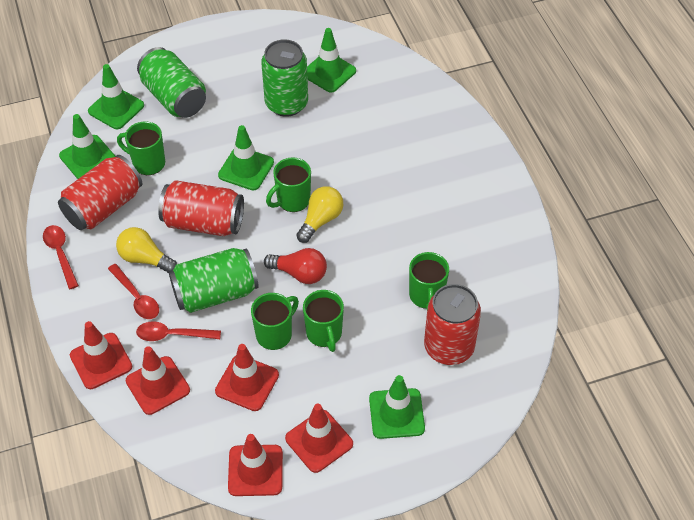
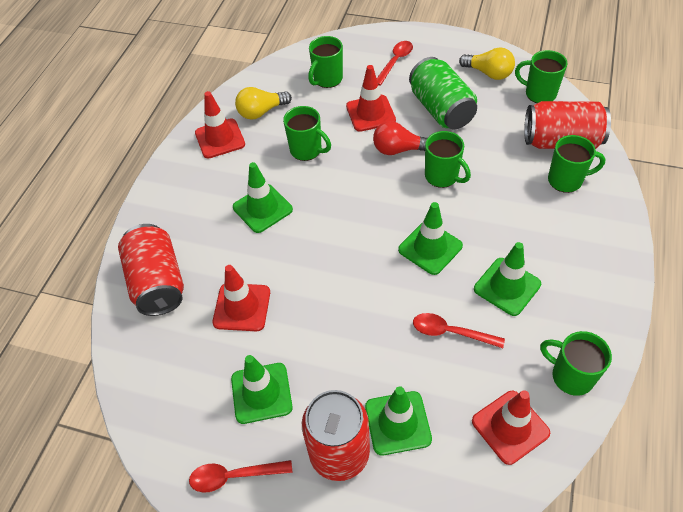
green can: 3 -> 1
green mug: 5 -> 6
red traffic cone: 5 -> 4

